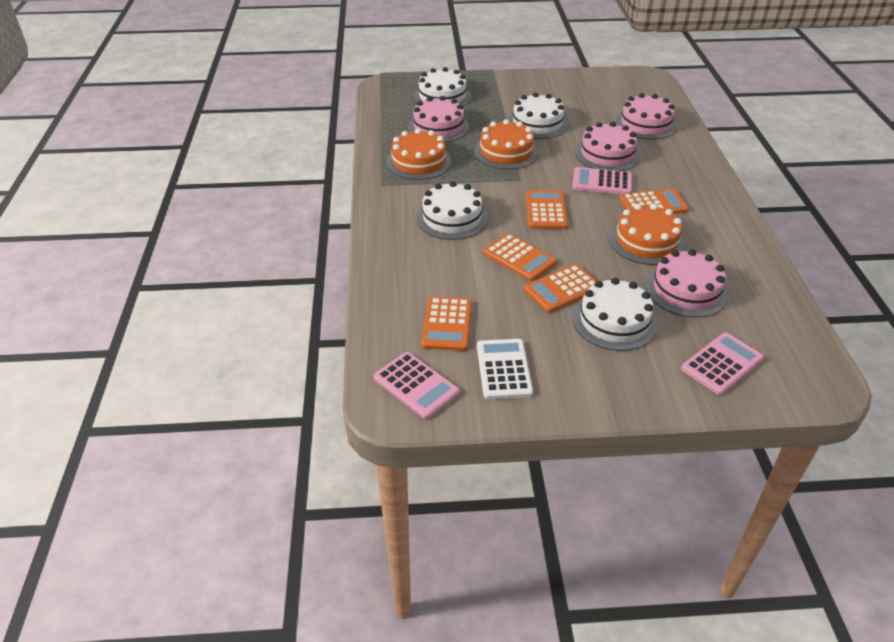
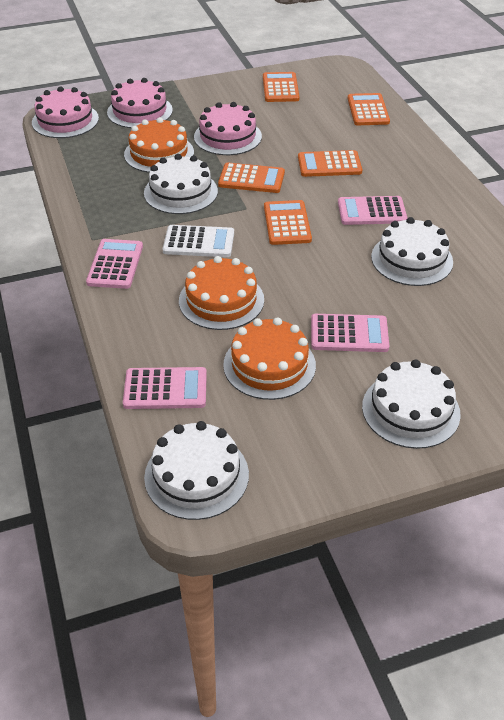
pink cake: 4 -> 3
pink calculator: 3 -> 4

